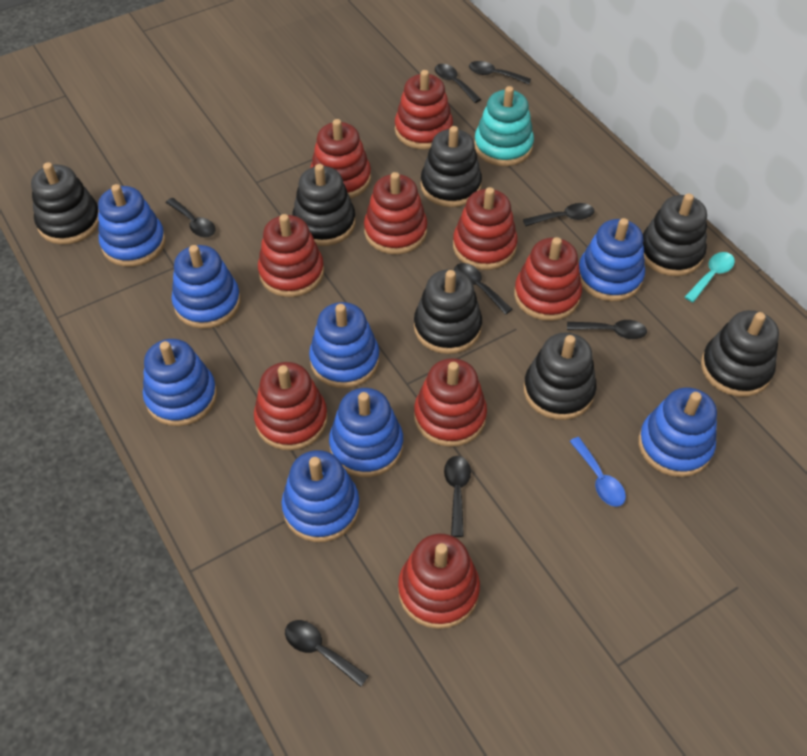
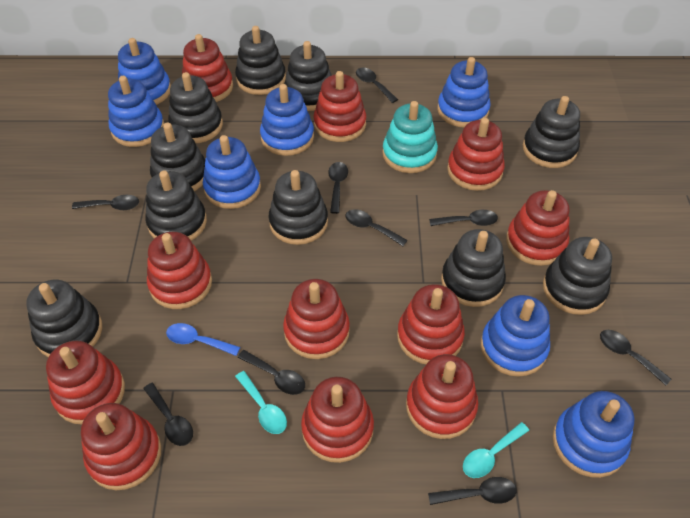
black spoon: 8 -> 9
black stacking toy: 7 -> 10
blue stacking toy: 8 -> 7
red stacking toy: 9 -> 11
turquoise spoon: 1 -> 2

